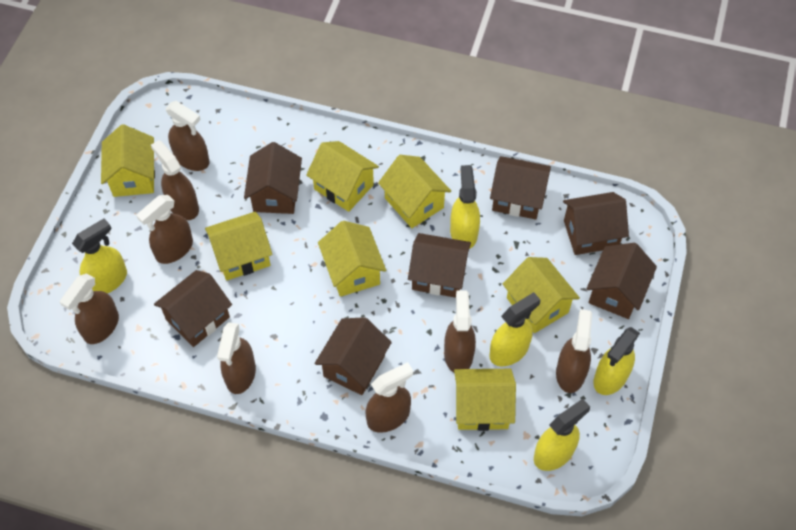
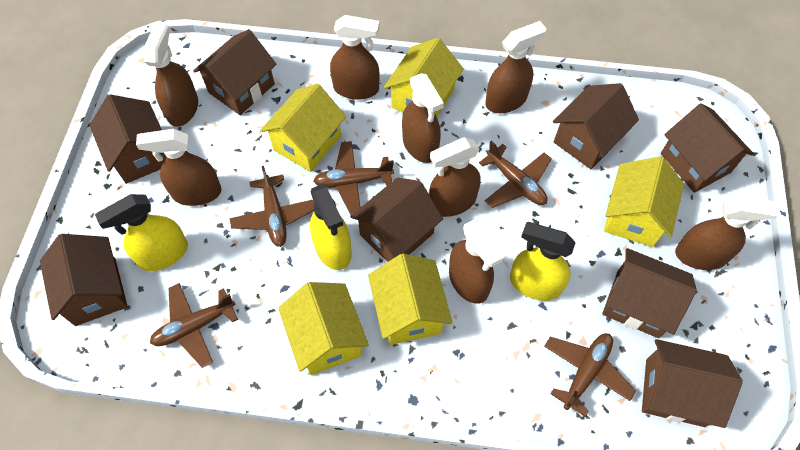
brown house: 7 -> 8
brown plane: 0 -> 5
yellow house: 7 -> 5
yellow spray bottle: 5 -> 3

